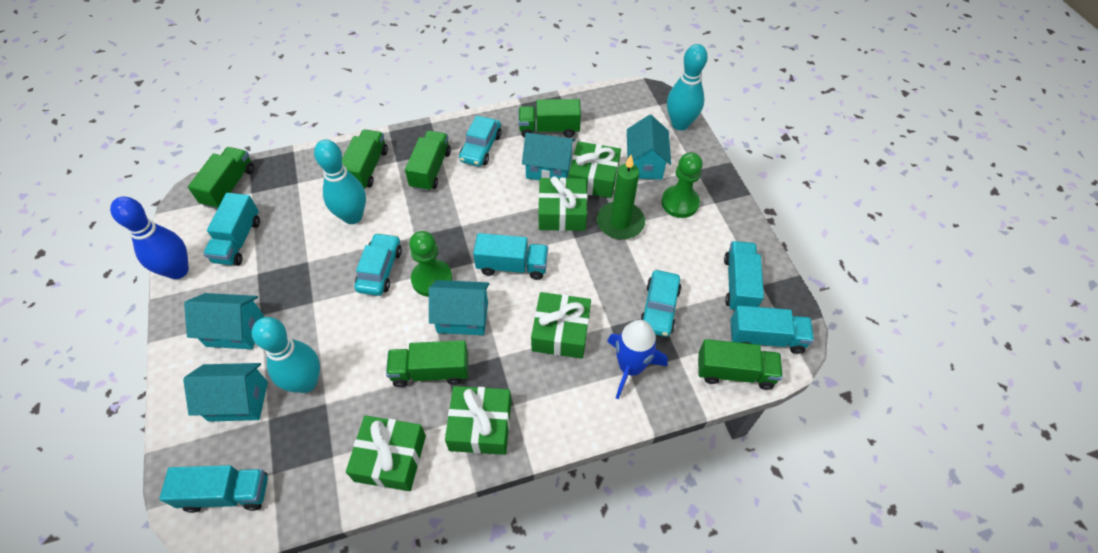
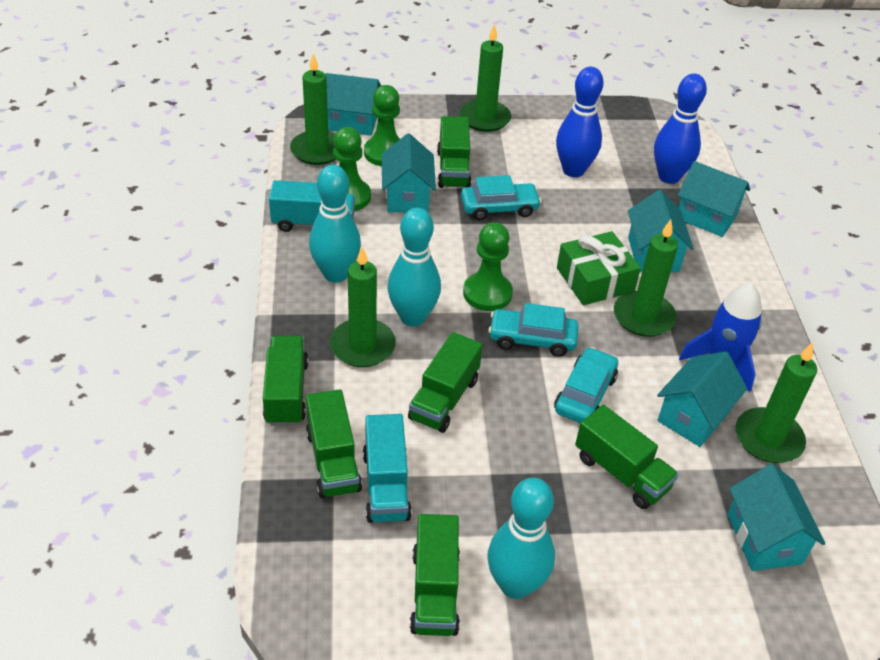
blue bowling pin: 1 -> 2
green candle: 1 -> 5
green gift: 5 -> 1
green pawn: 2 -> 3
turquoise house: 5 -> 6
turquoise truck: 5 -> 2

